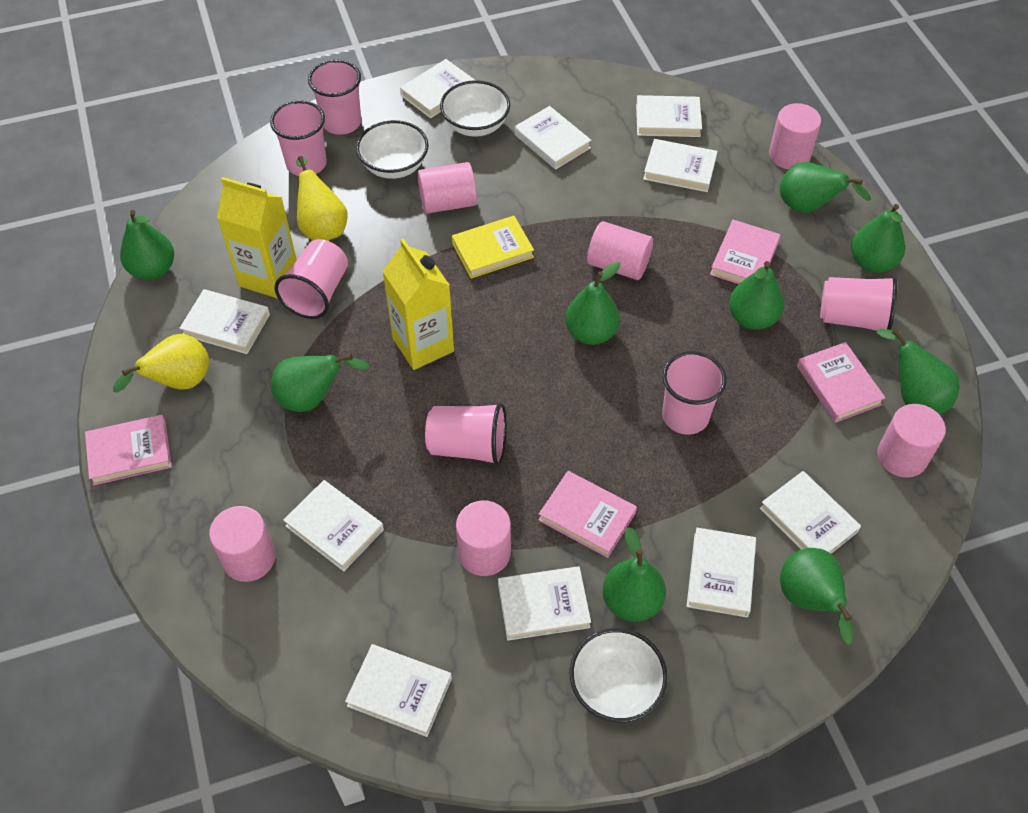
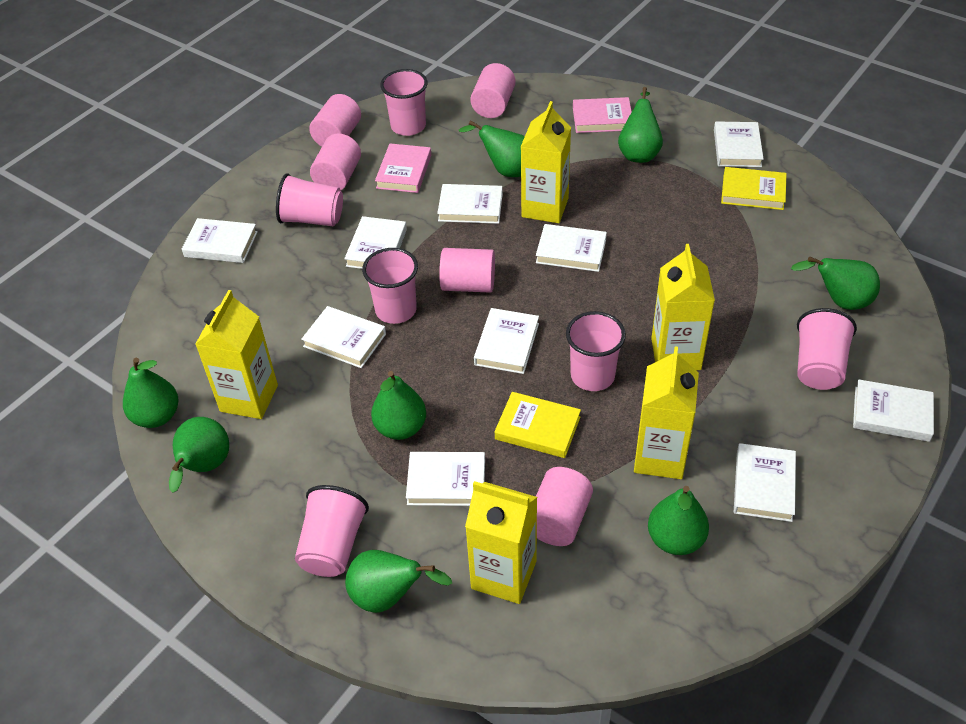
green pear: 9 -> 8
pink book: 4 -> 2
pink cylinder: 6 -> 5
white bowl: 3 -> 0
yellow book: 1 -> 2
yellow carton: 2 -> 5
yellow pear: 2 -> 0

